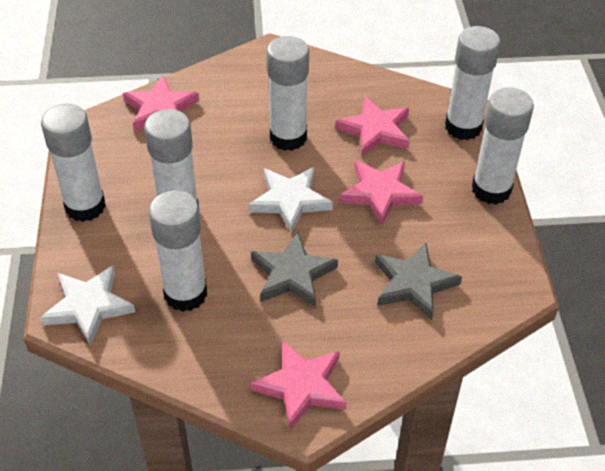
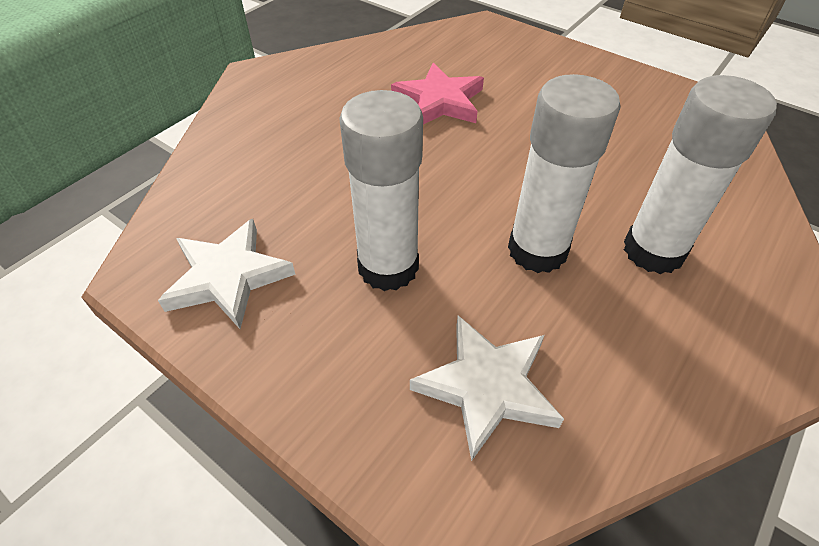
grey star: 2 -> 0
pink star: 4 -> 1
white glue stick: 6 -> 3

